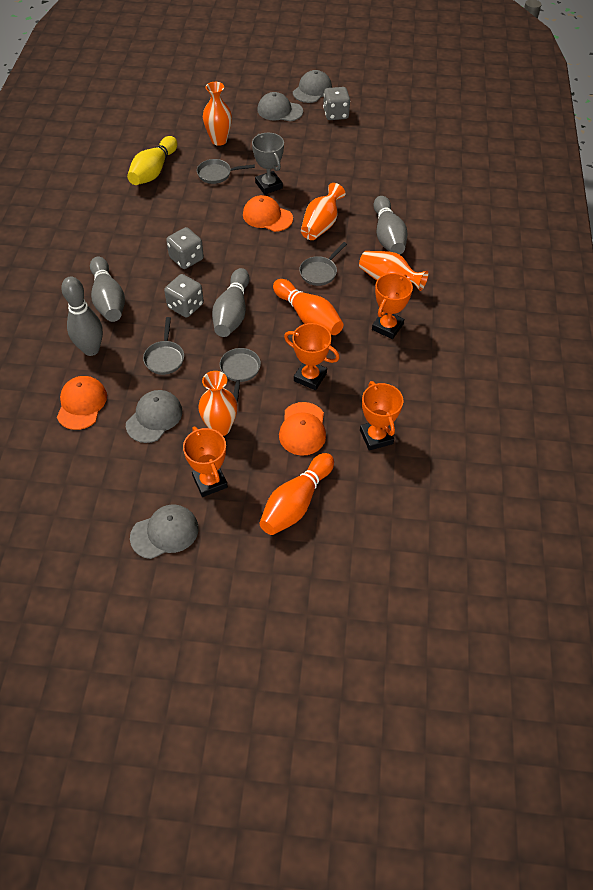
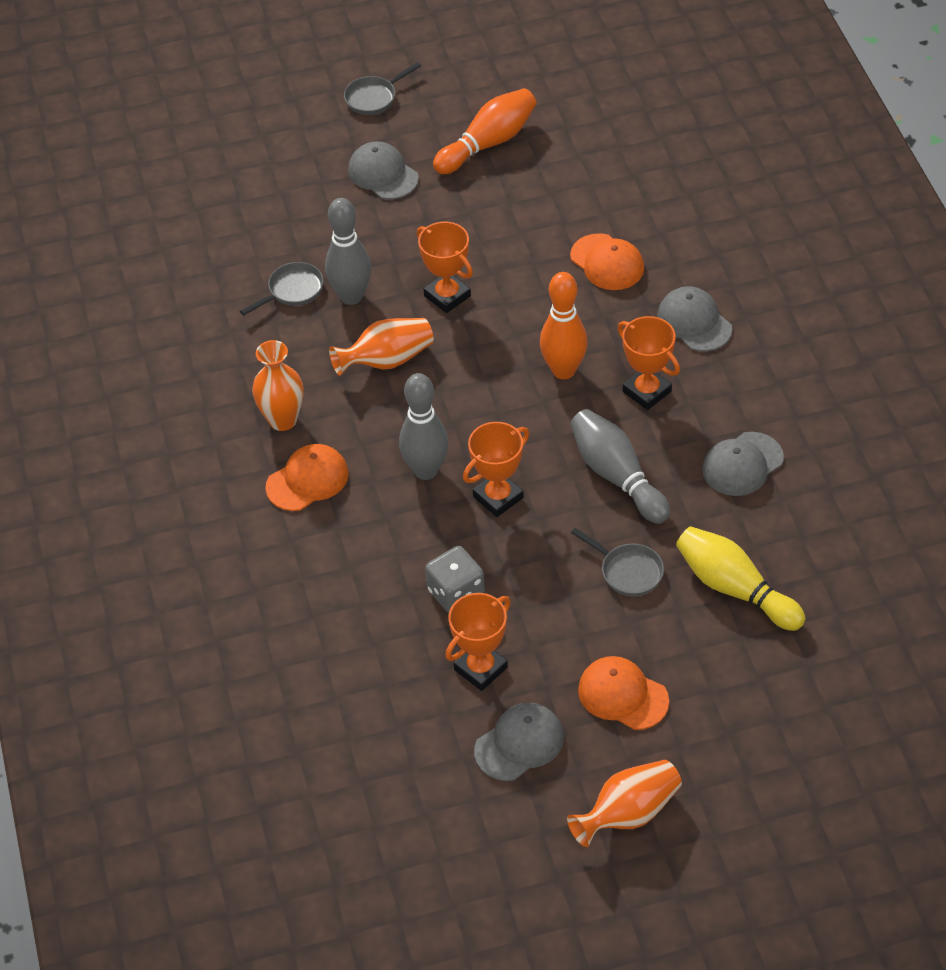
grey bowling pin: 4 -> 3
grey dice: 3 -> 1
grey pan: 4 -> 3
grey trophy: 1 -> 0
orange vase: 4 -> 3

